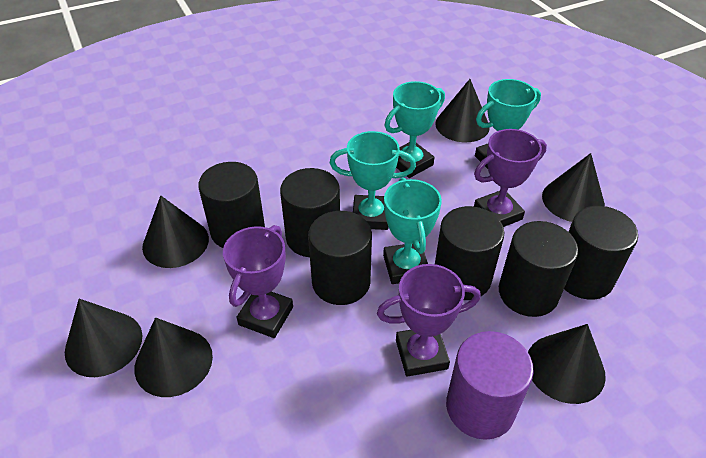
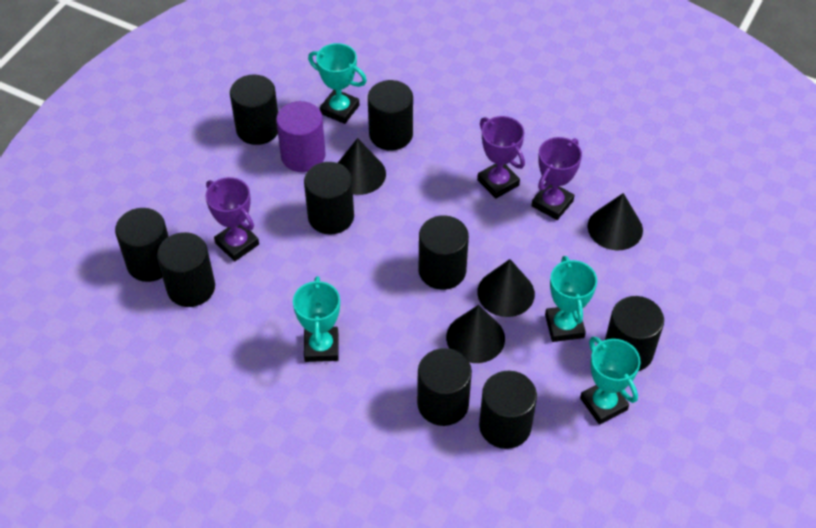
black cone: 6 -> 4
black cylinder: 6 -> 9

